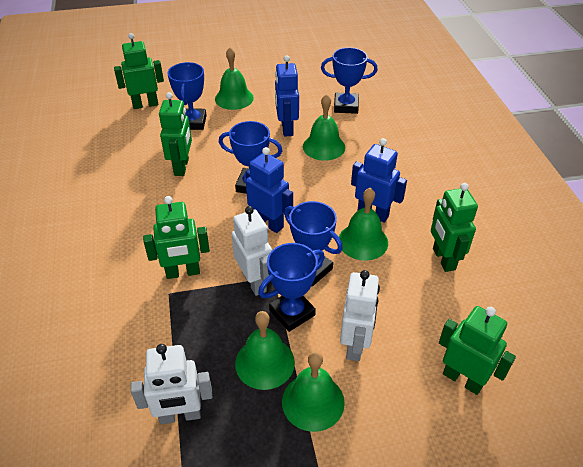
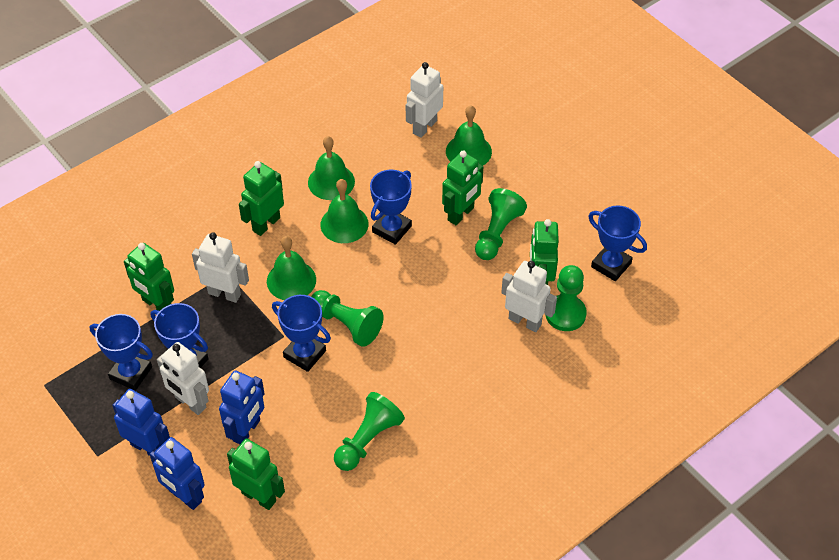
green bell: 5 -> 4
green pawn: 0 -> 4
white robot: 3 -> 4

